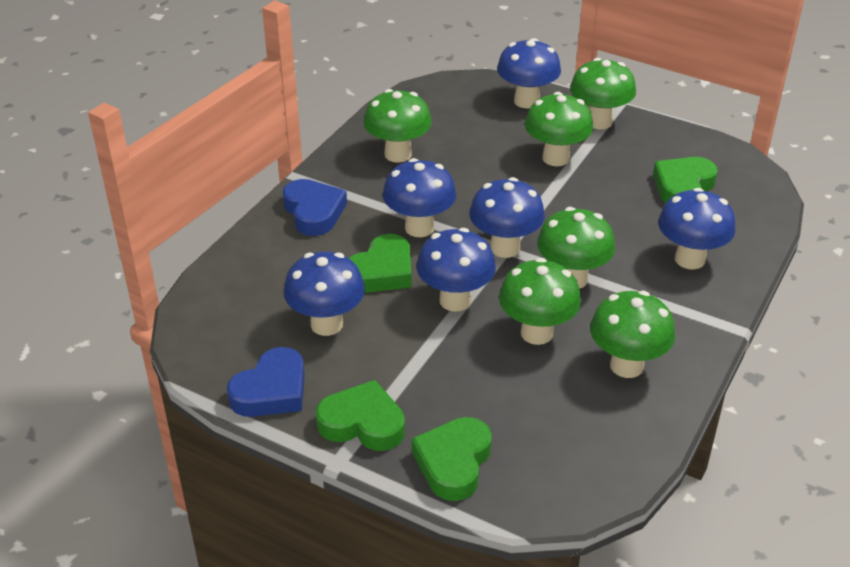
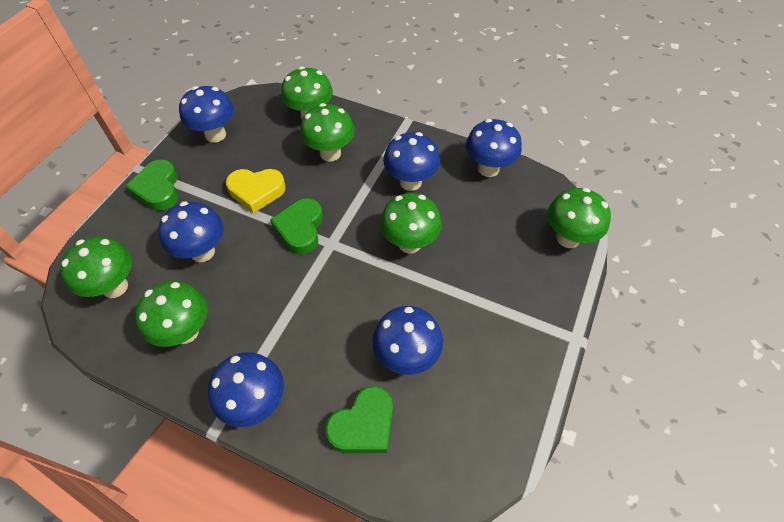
blue heart: 2 -> 0
green heart: 4 -> 3
yellow heart: 0 -> 1

